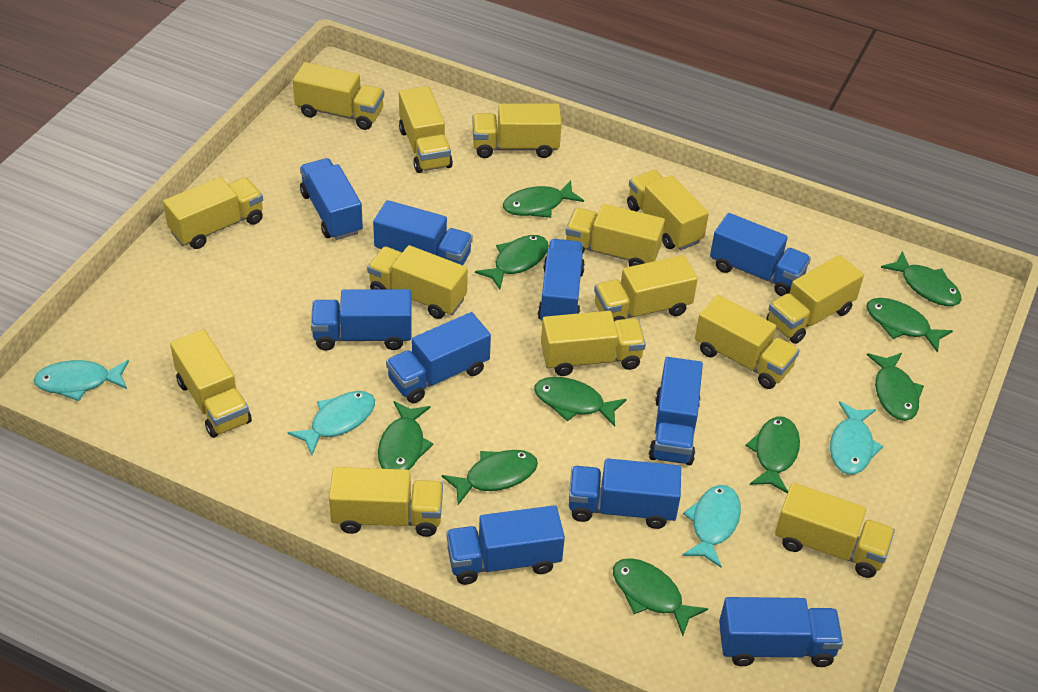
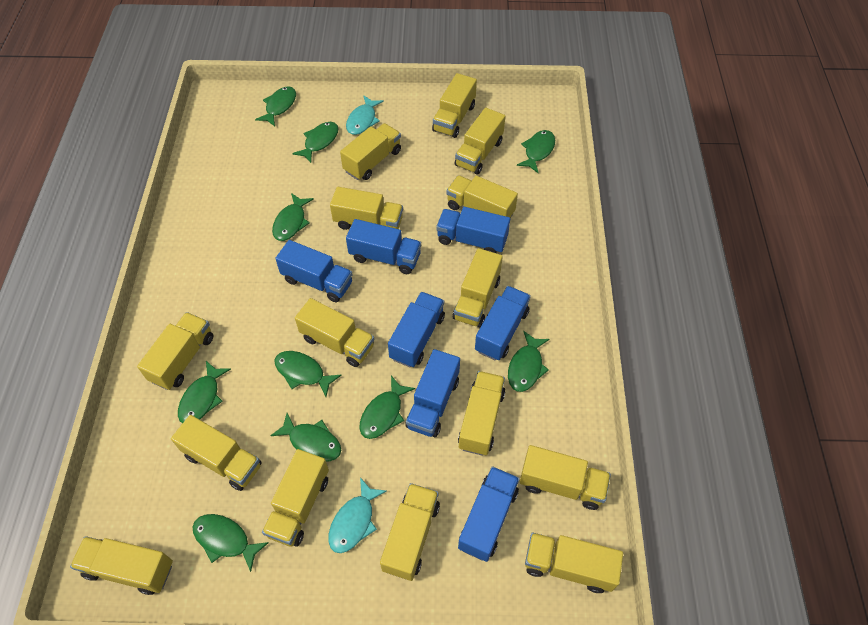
blue truck: 10 -> 7
turquoise fish: 4 -> 2
yellow truck: 14 -> 15

